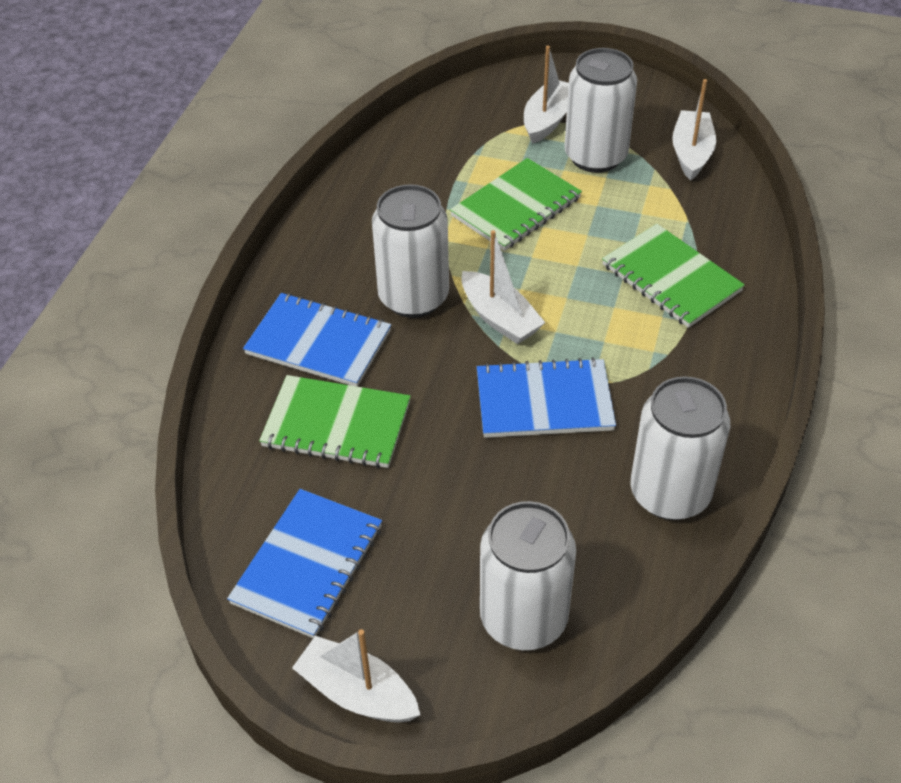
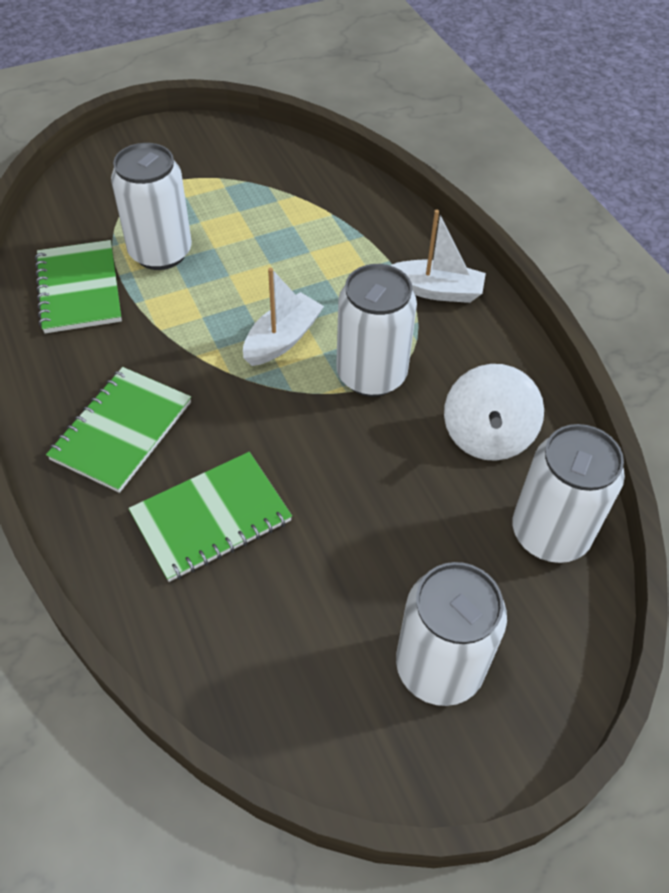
blue notebook: 3 -> 0
white boat: 4 -> 2
white spinning top: 0 -> 1

